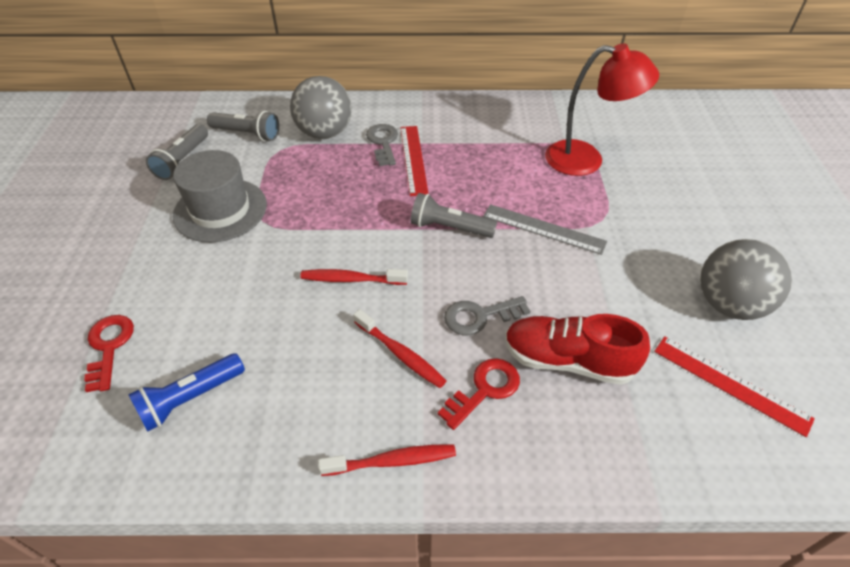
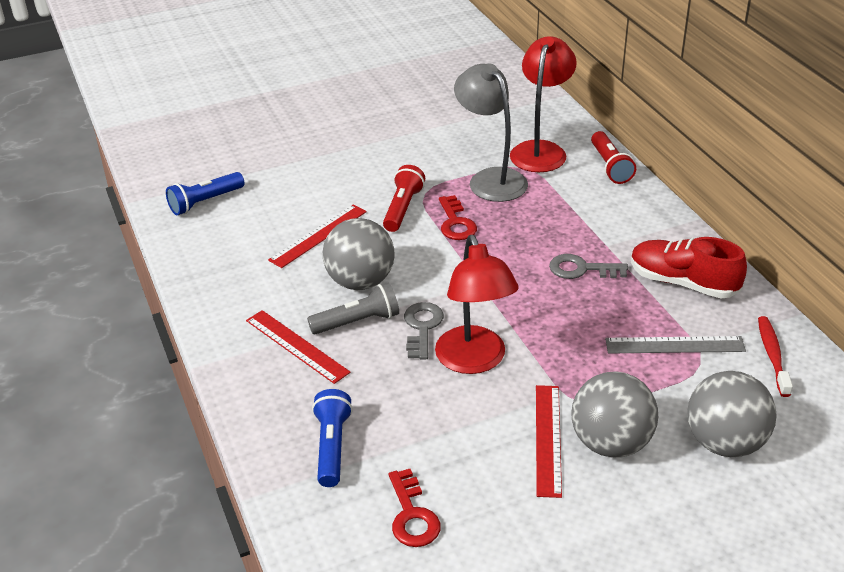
blue flashlight: 1 -> 2
grey ball: 2 -> 3
grey flashlight: 3 -> 1
grey hat: 1 -> 0
grey lamp: 0 -> 1
red flashlight: 0 -> 2
red lamp: 1 -> 2
red ruler: 2 -> 3
red toothbrush: 3 -> 1

